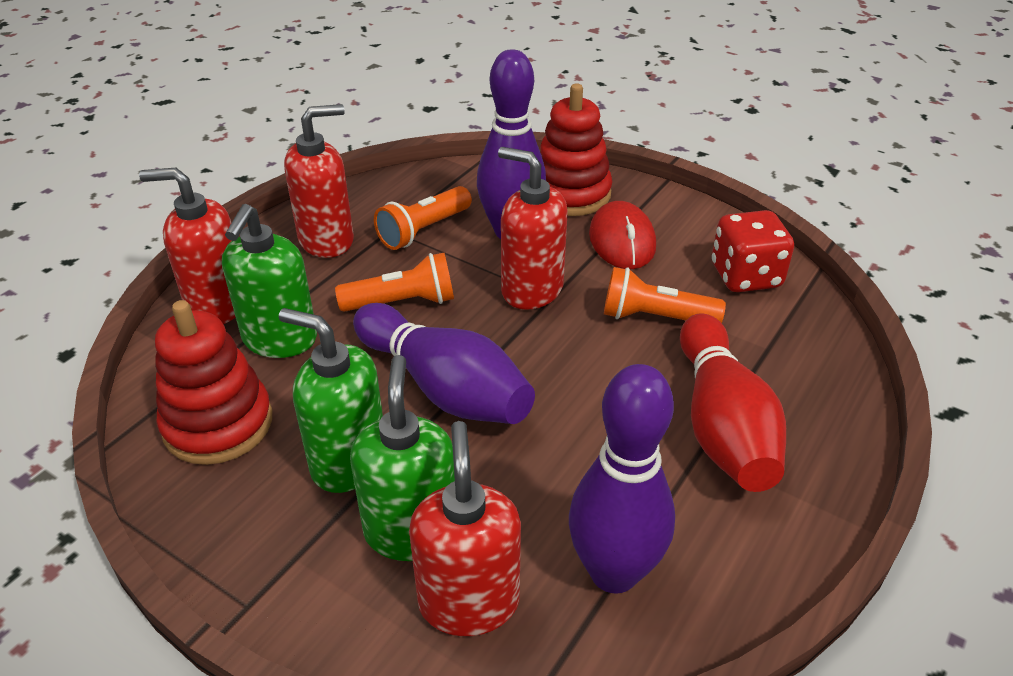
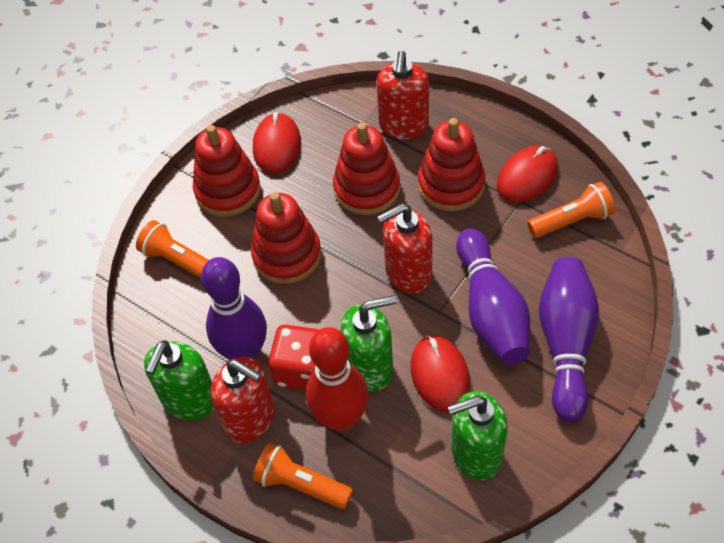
red mouse: 1 -> 3
red soap dispenser: 4 -> 3
red stacking toy: 2 -> 4

